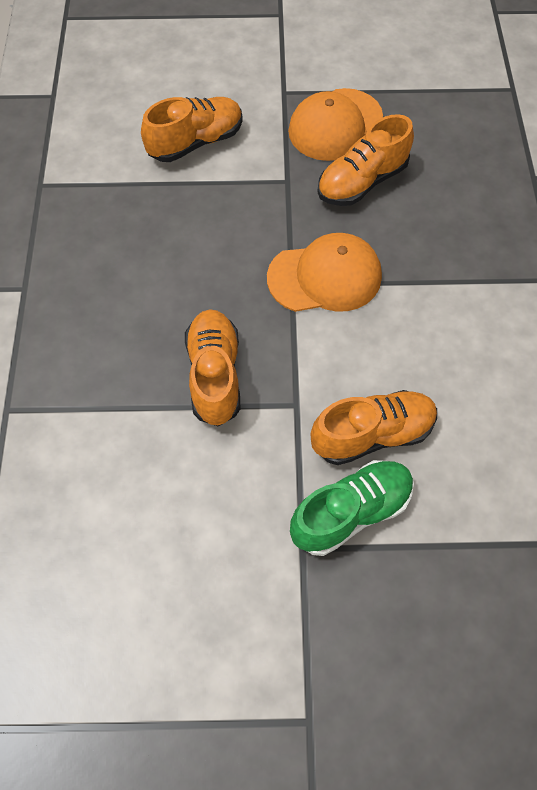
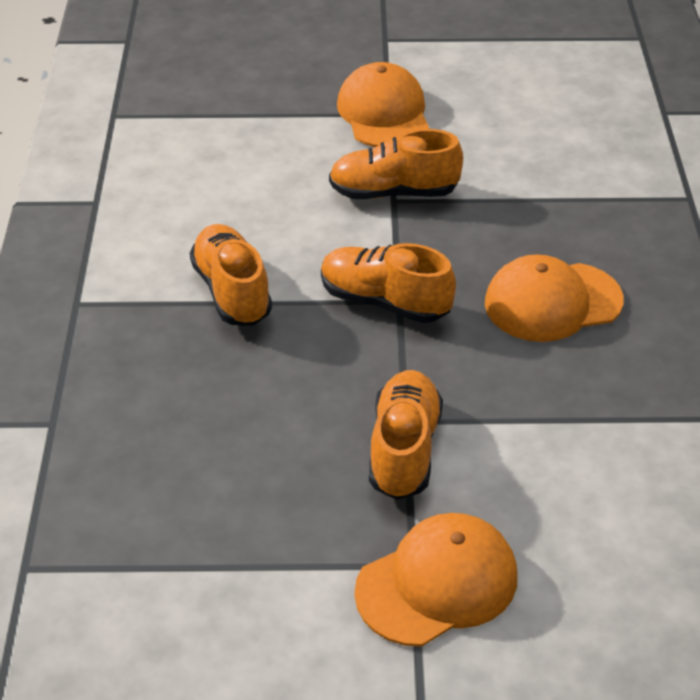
green shoe: 1 -> 0
orange cap: 2 -> 3

